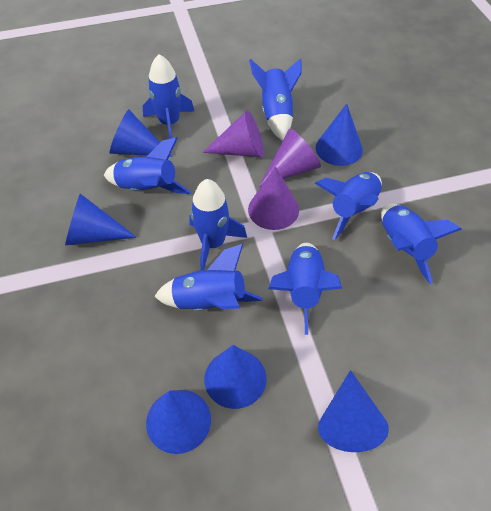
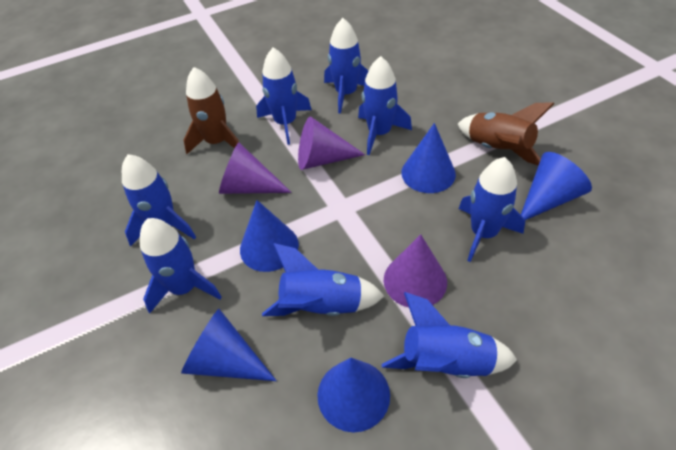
blue cone: 6 -> 5
brown rocket: 0 -> 2

